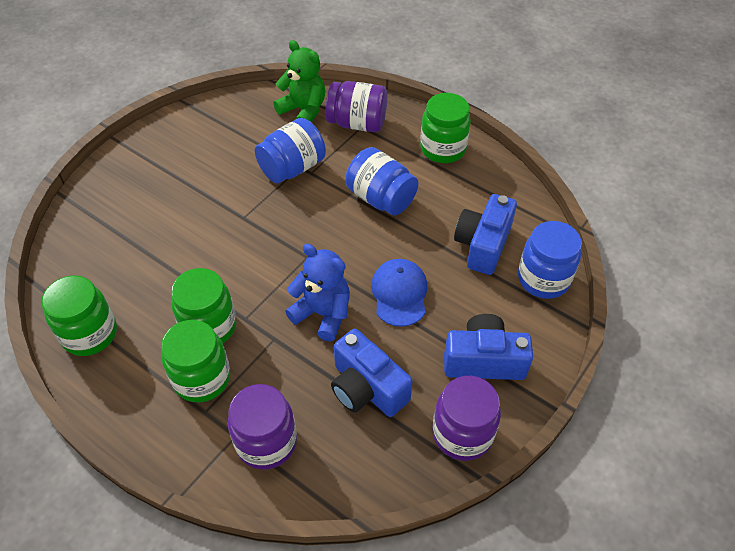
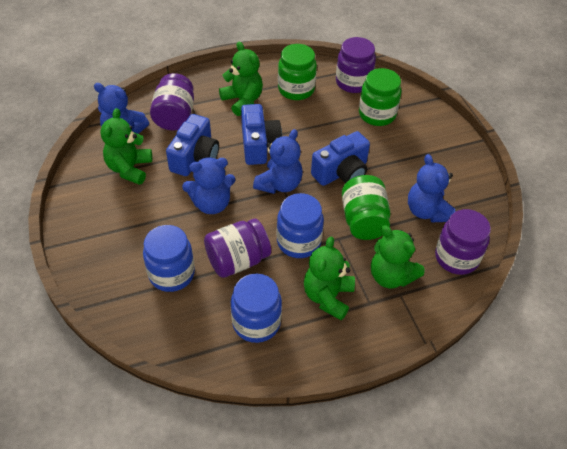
blue cap: 1 -> 0
blue teddy bear: 1 -> 4
green jar: 4 -> 3
green teddy bear: 1 -> 4
purple jar: 3 -> 4

